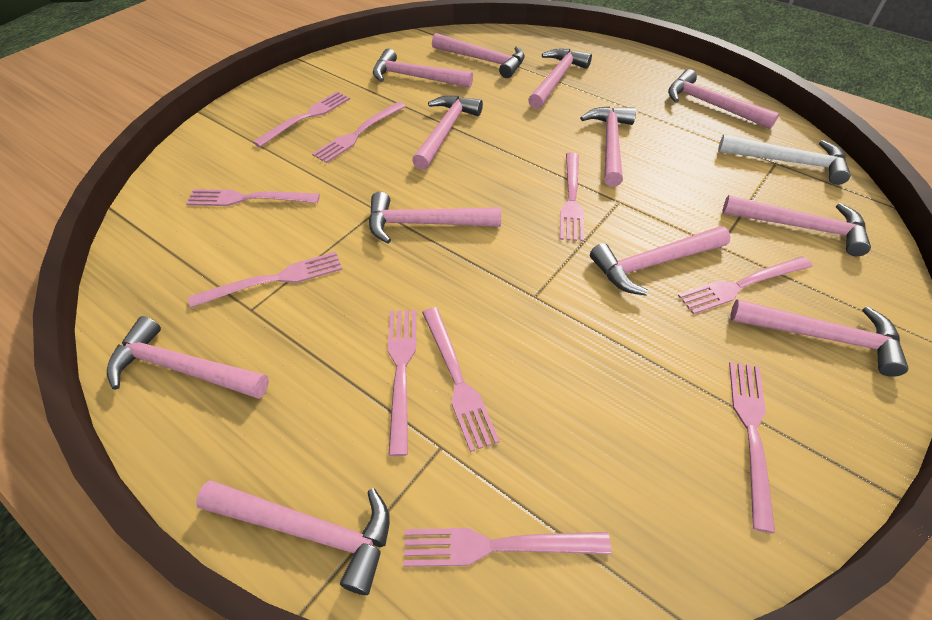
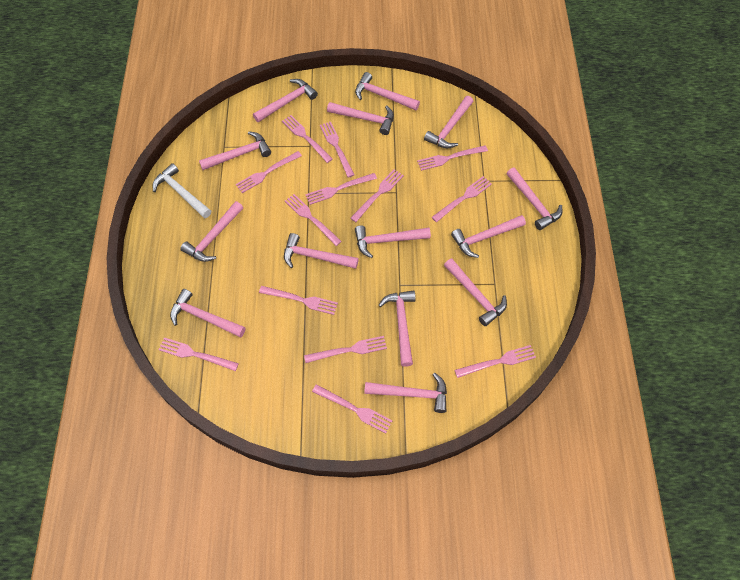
pink fork: 10 -> 13
pink hammer: 12 -> 14

